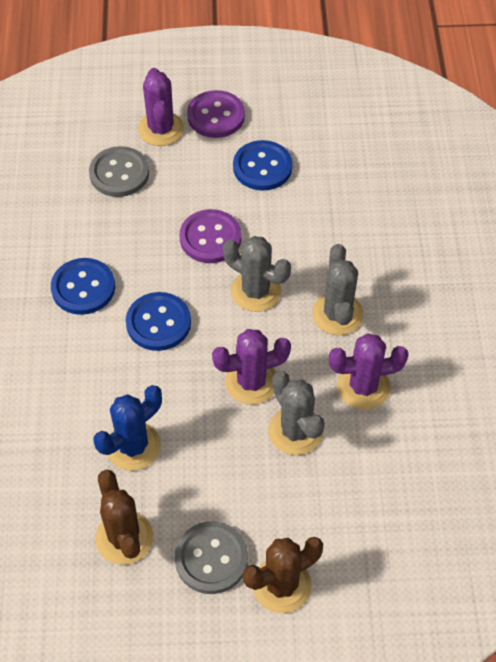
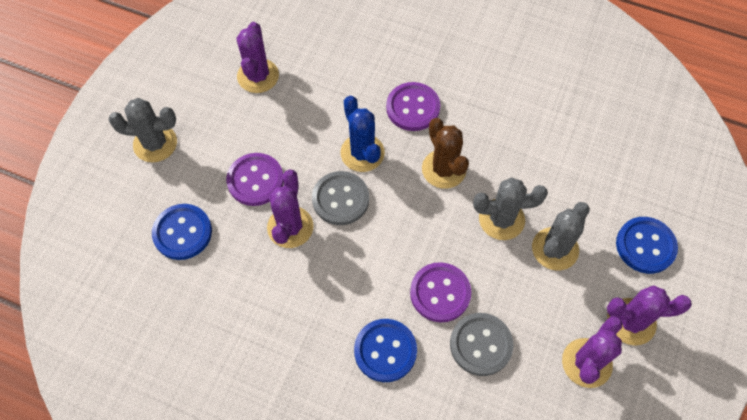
brown cactus: 2 -> 1
purple button: 2 -> 3
purple cactus: 3 -> 4

